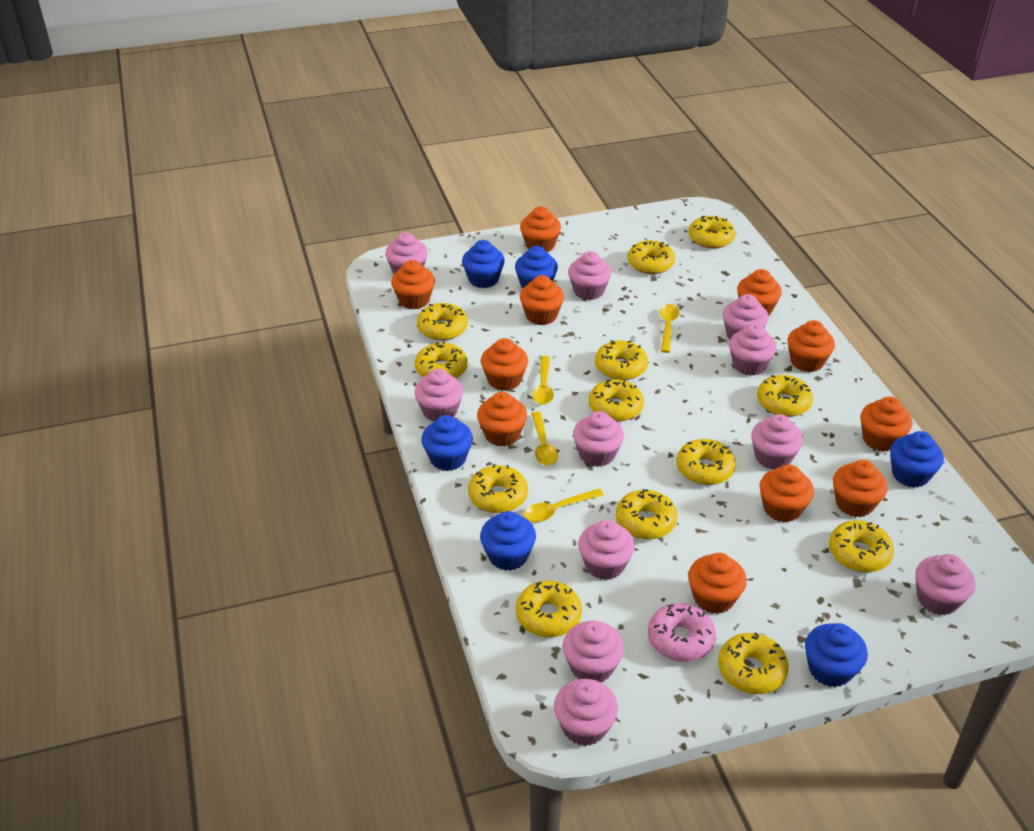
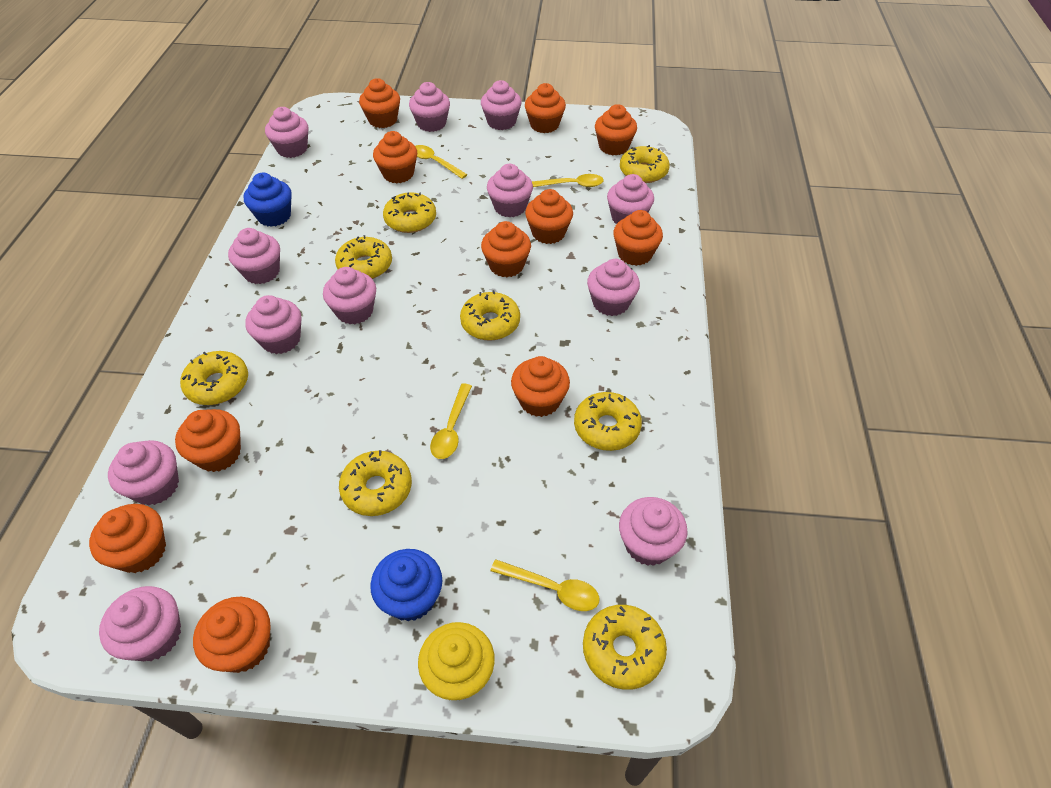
blue cupcake: 6 -> 2
pink cupcake: 11 -> 12
pink donut: 1 -> 0
yellow cupcake: 0 -> 1
yellow donut: 13 -> 8

